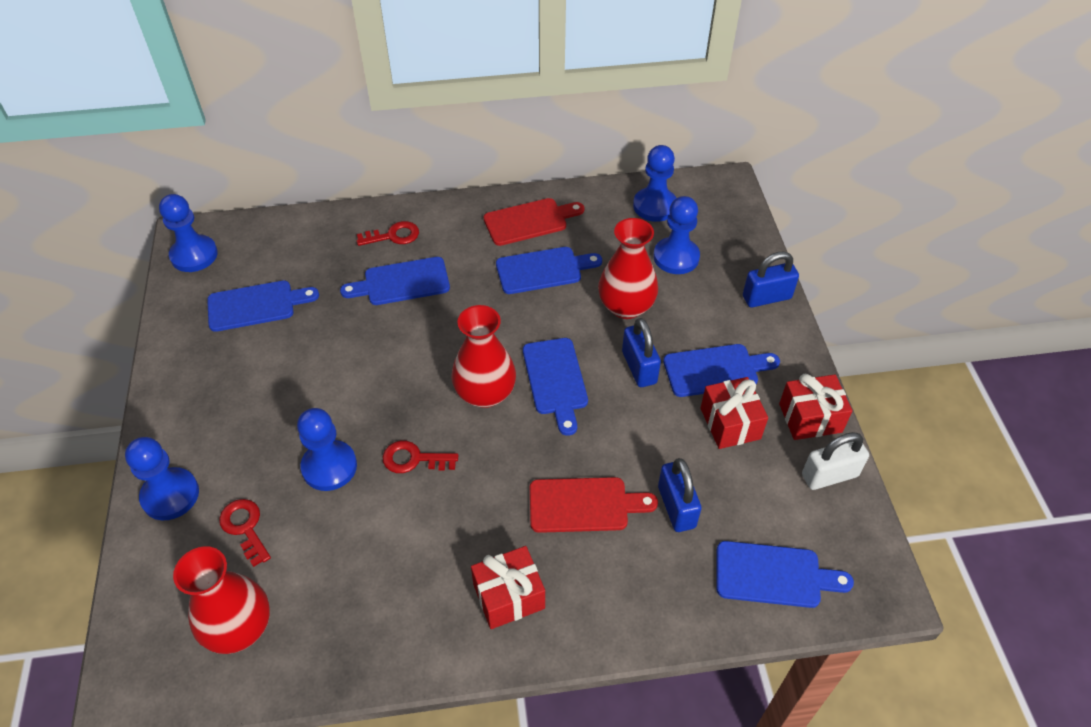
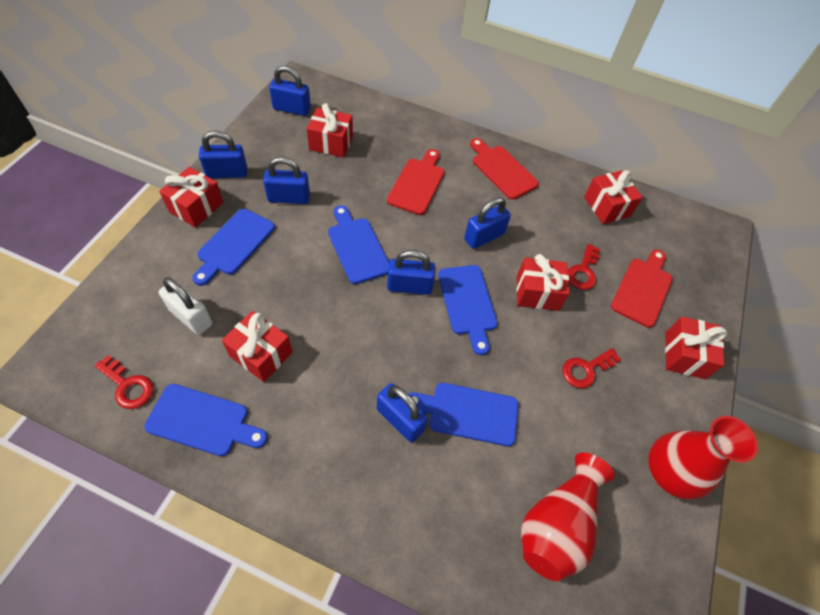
blue cutting board: 6 -> 5
blue padlock: 3 -> 6
blue pawn: 5 -> 0
red cutting board: 2 -> 3
red gift: 3 -> 6
red vase: 3 -> 2

